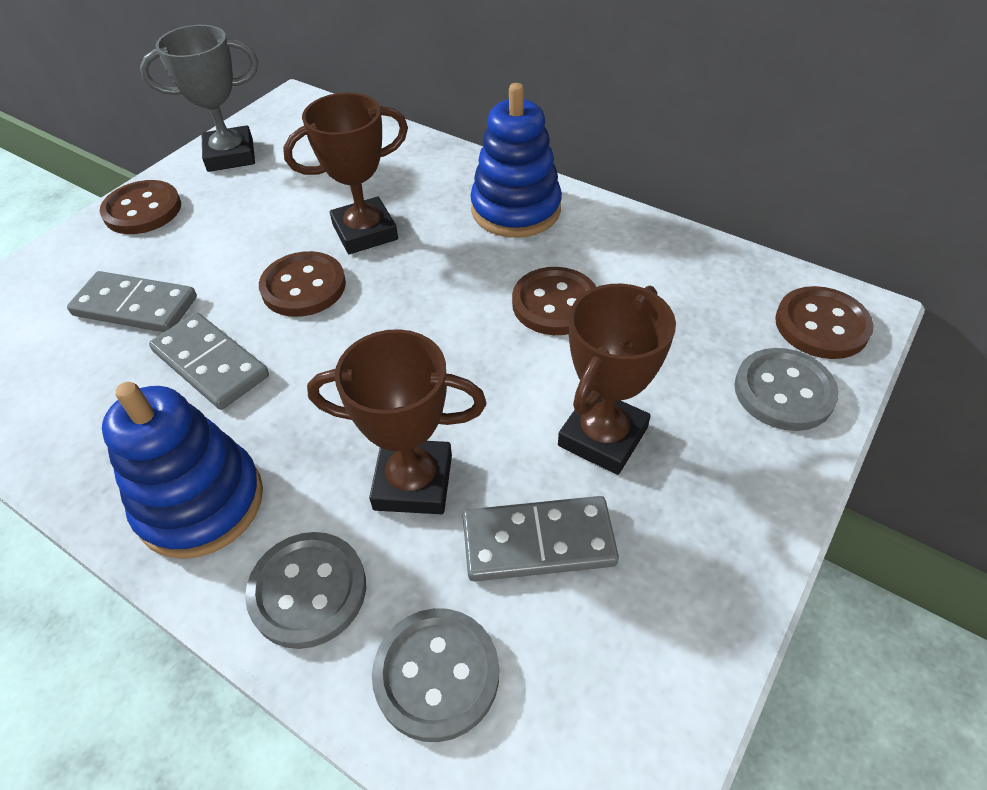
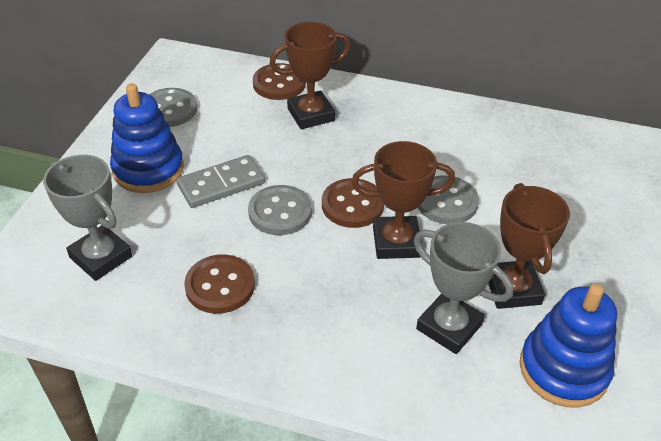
brown button: 4 -> 3
grey domino: 3 -> 1
grey trophy: 1 -> 2

